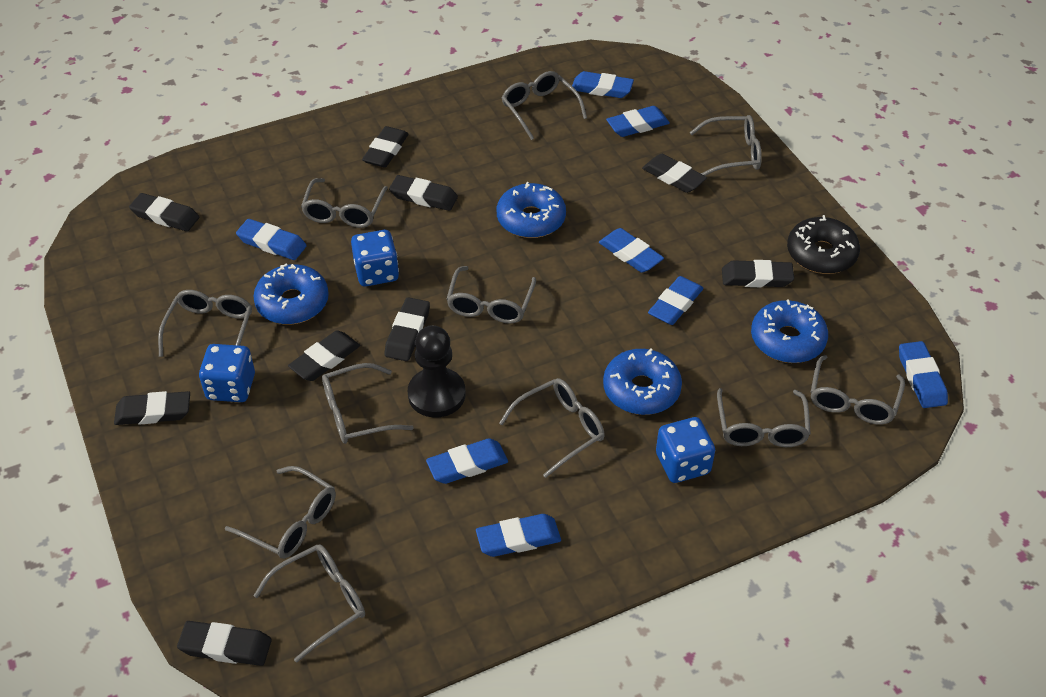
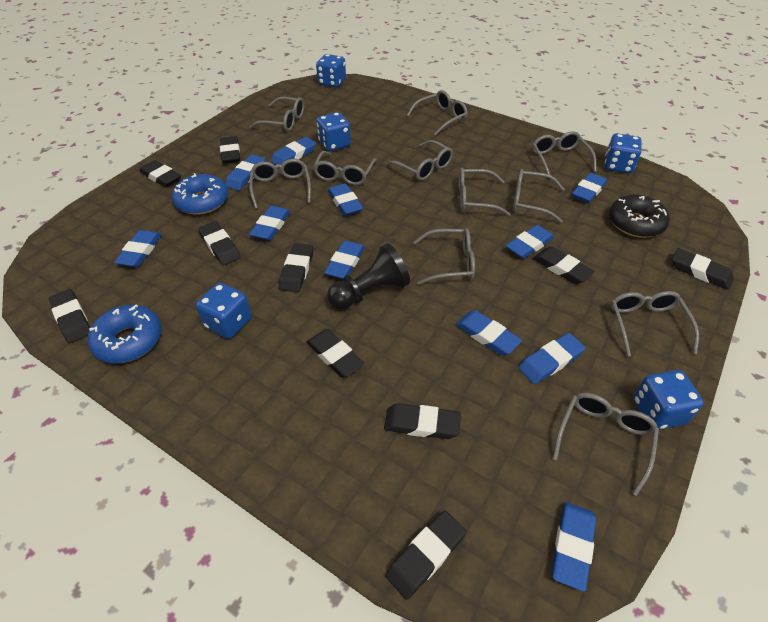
black eraser: 9 -> 10
blue dice: 3 -> 5
blue donut: 4 -> 2
blue eraser: 8 -> 11

